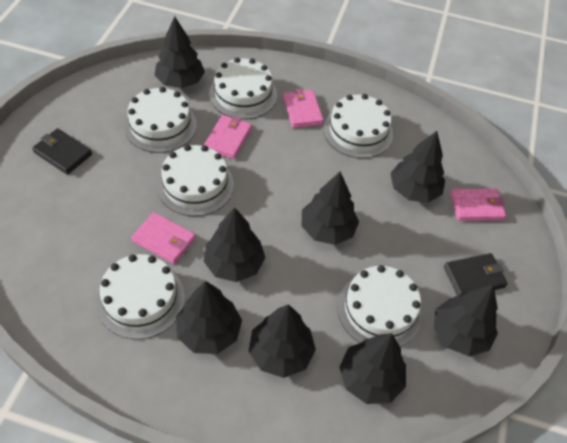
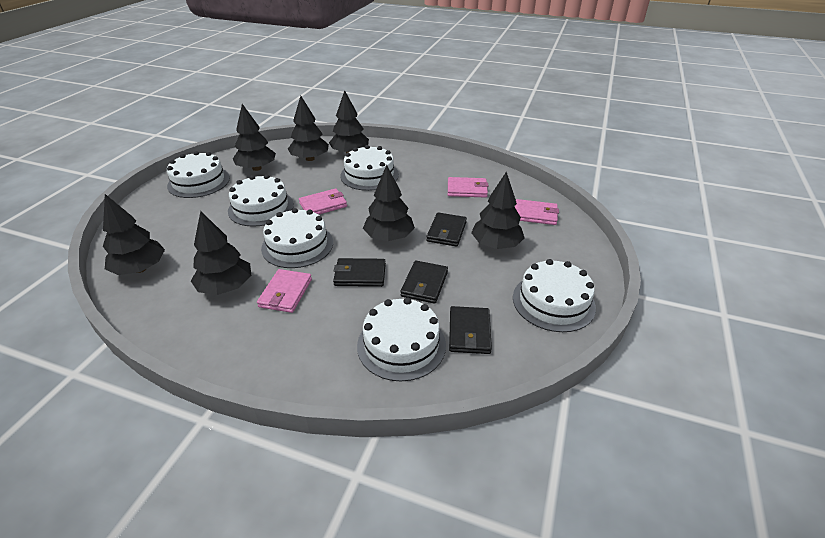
black tree: 8 -> 7
black wallet: 2 -> 4

